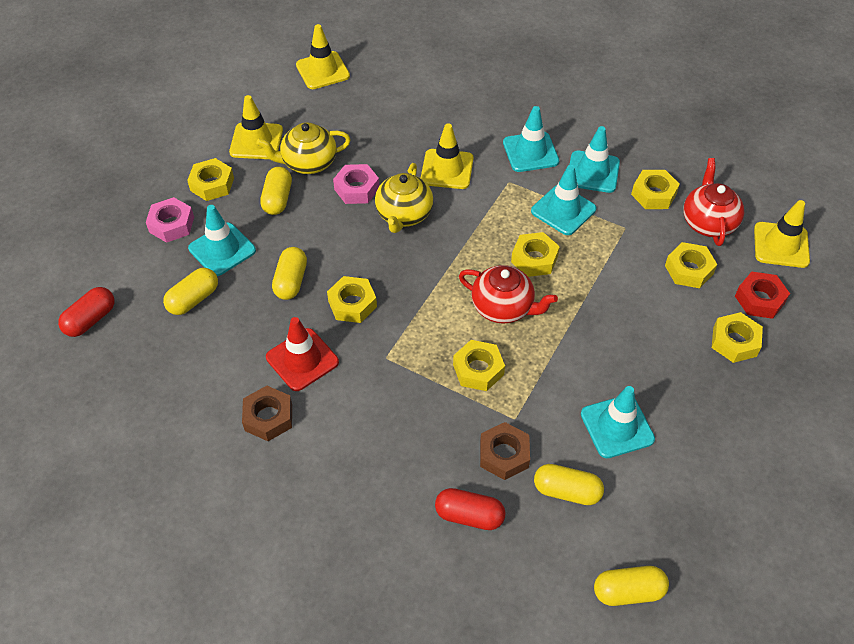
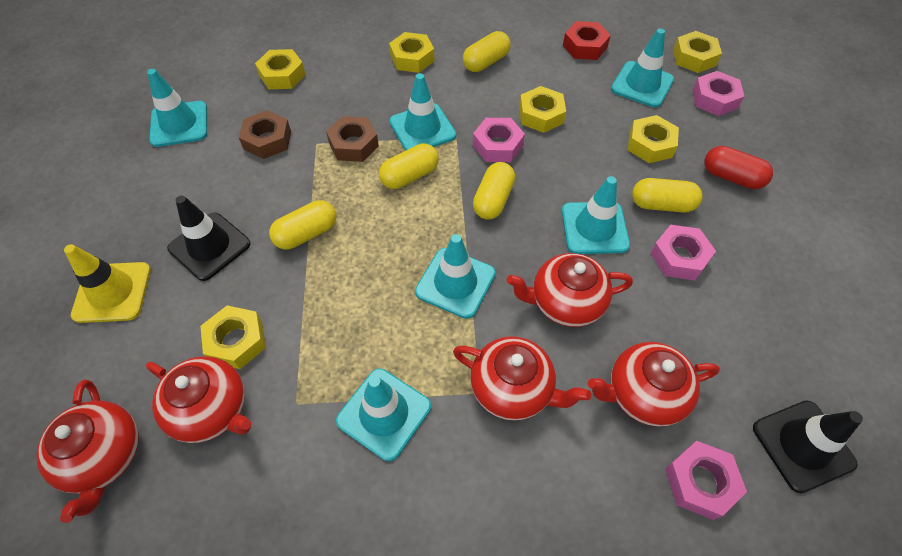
black traffic cone: 0 -> 2
pink nut: 2 -> 4
red capsule: 2 -> 1
red teapot: 2 -> 5
red traffic cone: 1 -> 0
turquoise traffic cone: 5 -> 6
yellow nut: 7 -> 6
yellow teapot: 2 -> 0
yellow traffic cone: 4 -> 1

